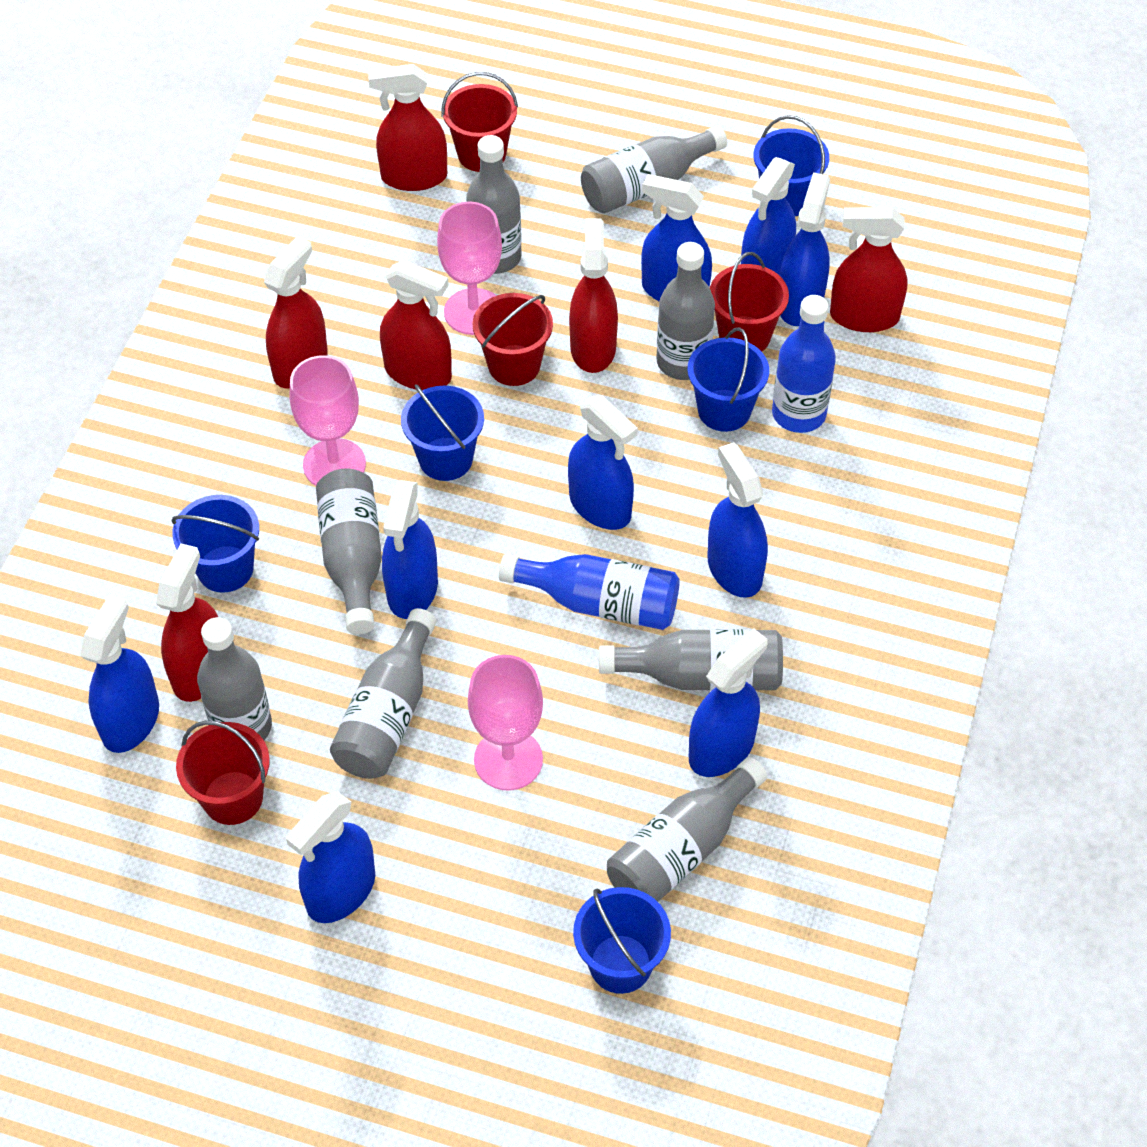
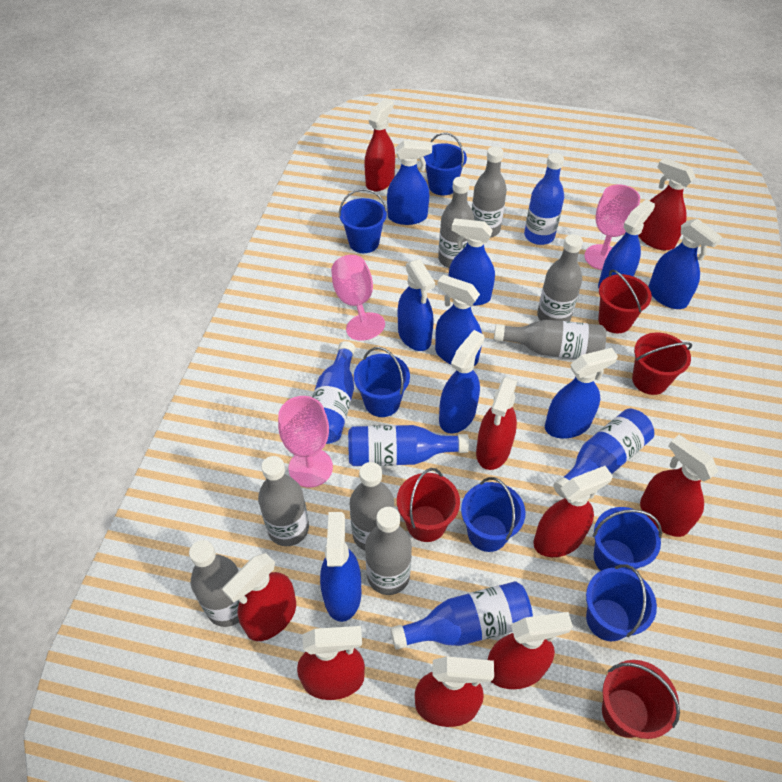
blue bottle: 2 -> 5
blue bucket: 5 -> 6
red spray bottle: 6 -> 9

